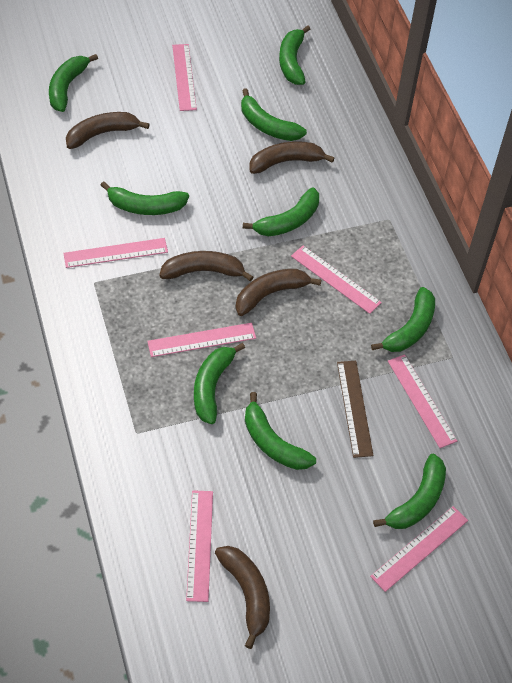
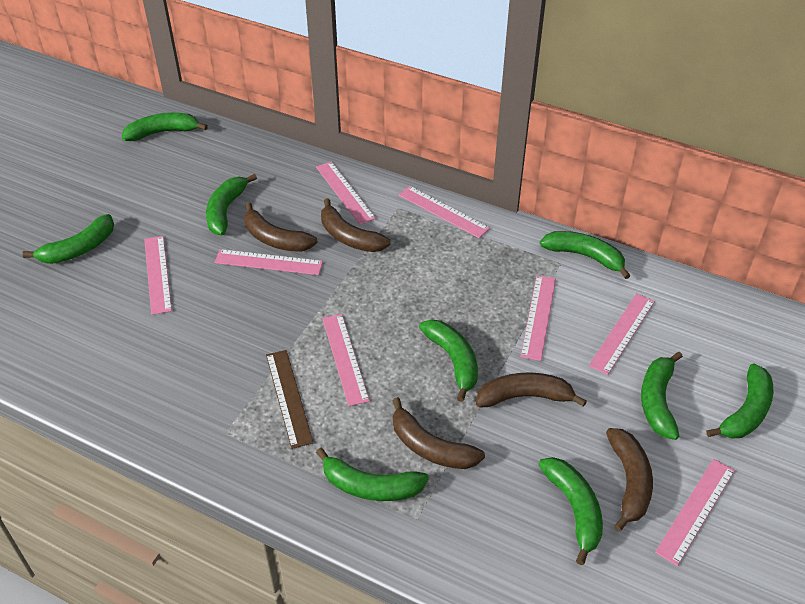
pink ruler: 7 -> 8

